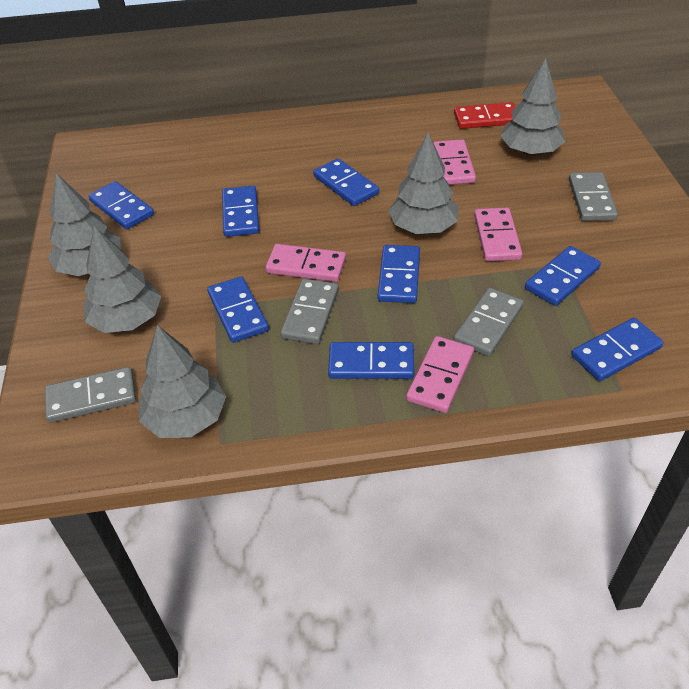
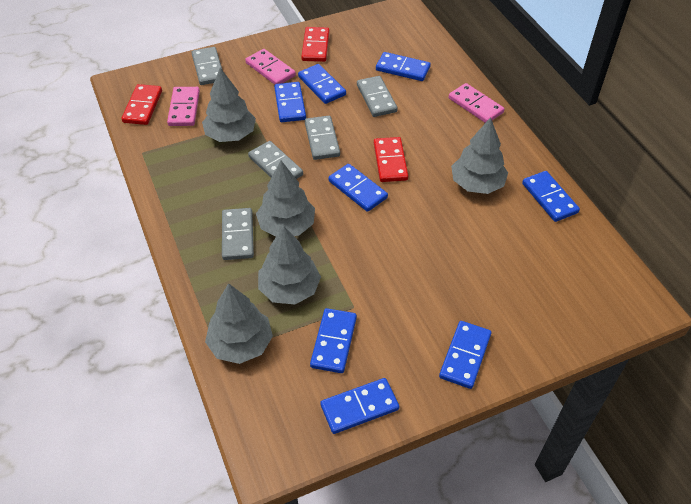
grey domino: 4 -> 5
pink domino: 4 -> 3
red domino: 1 -> 3

